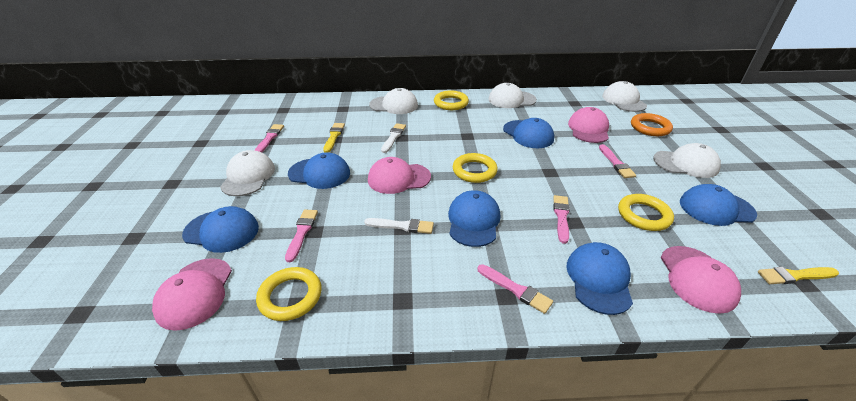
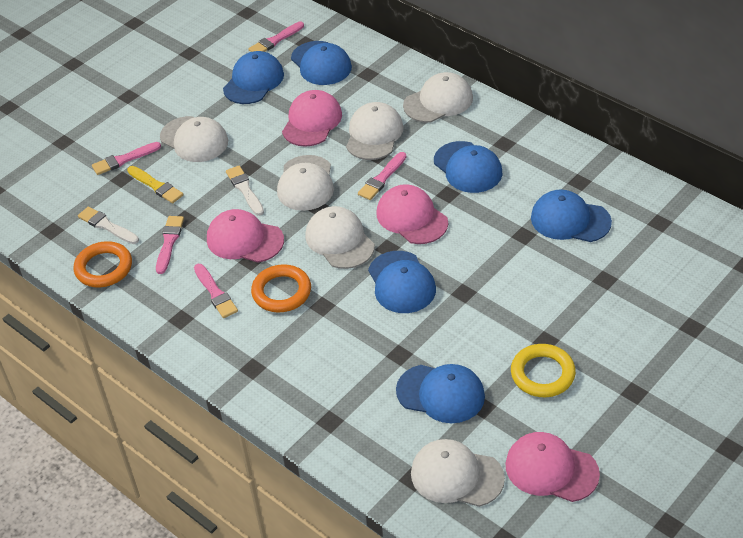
orange ring: 1 -> 2
white cap: 5 -> 6
yellow brush: 2 -> 1
yellow ring: 4 -> 1

